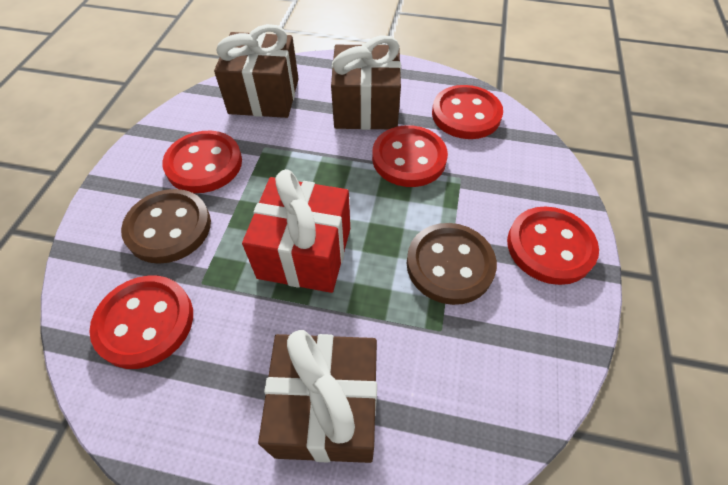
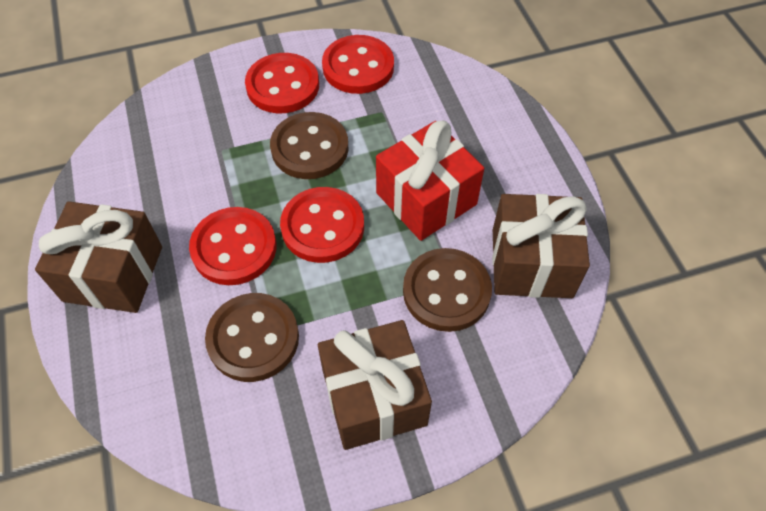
brown button: 2 -> 3
red button: 5 -> 4

